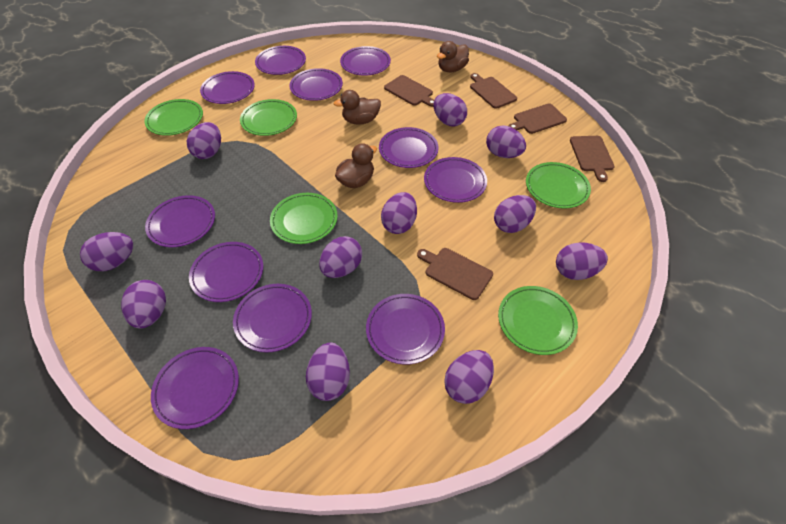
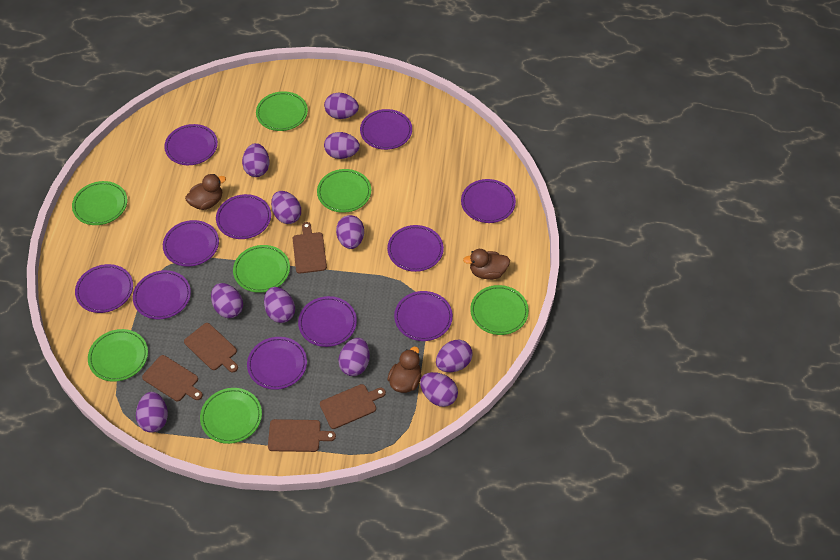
green plate: 5 -> 7

